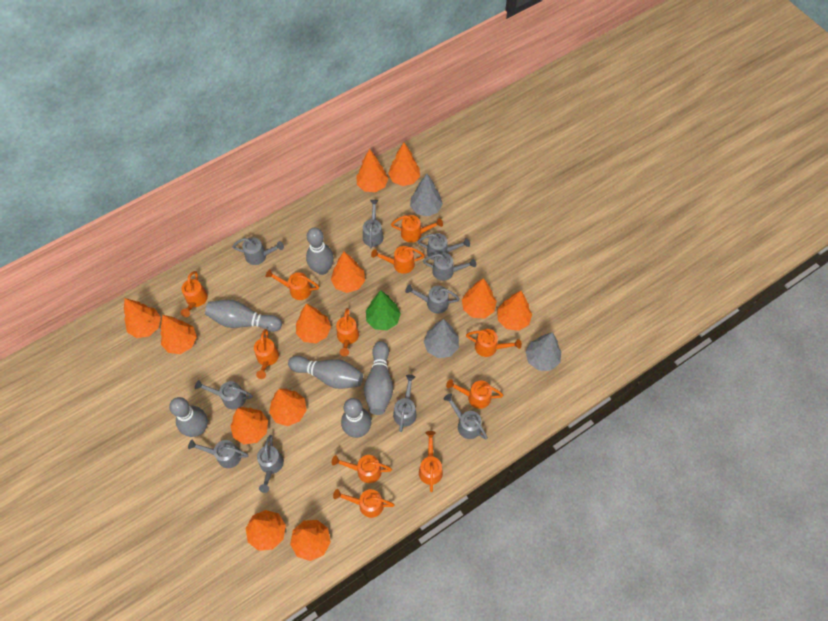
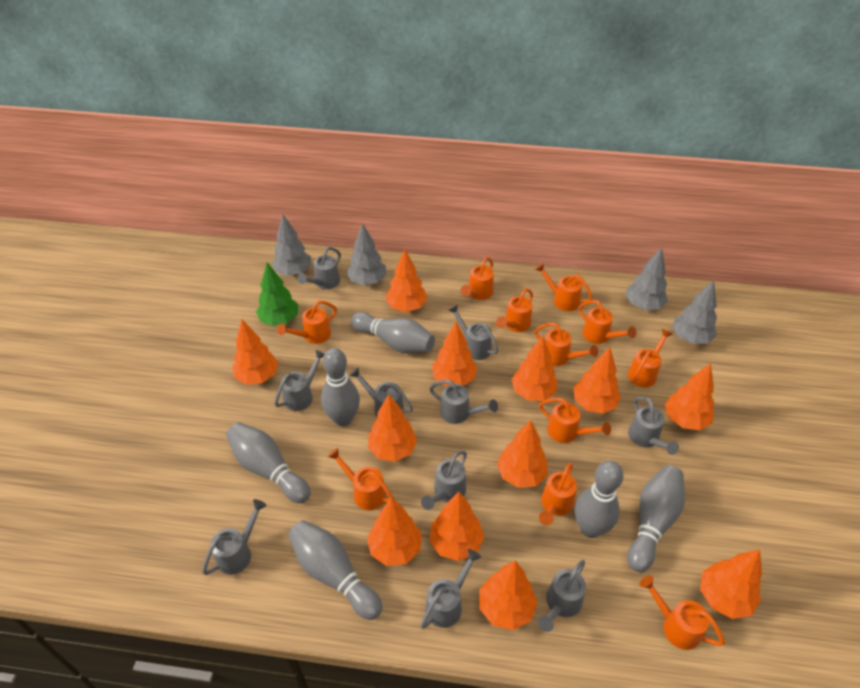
grey tree: 3 -> 4

